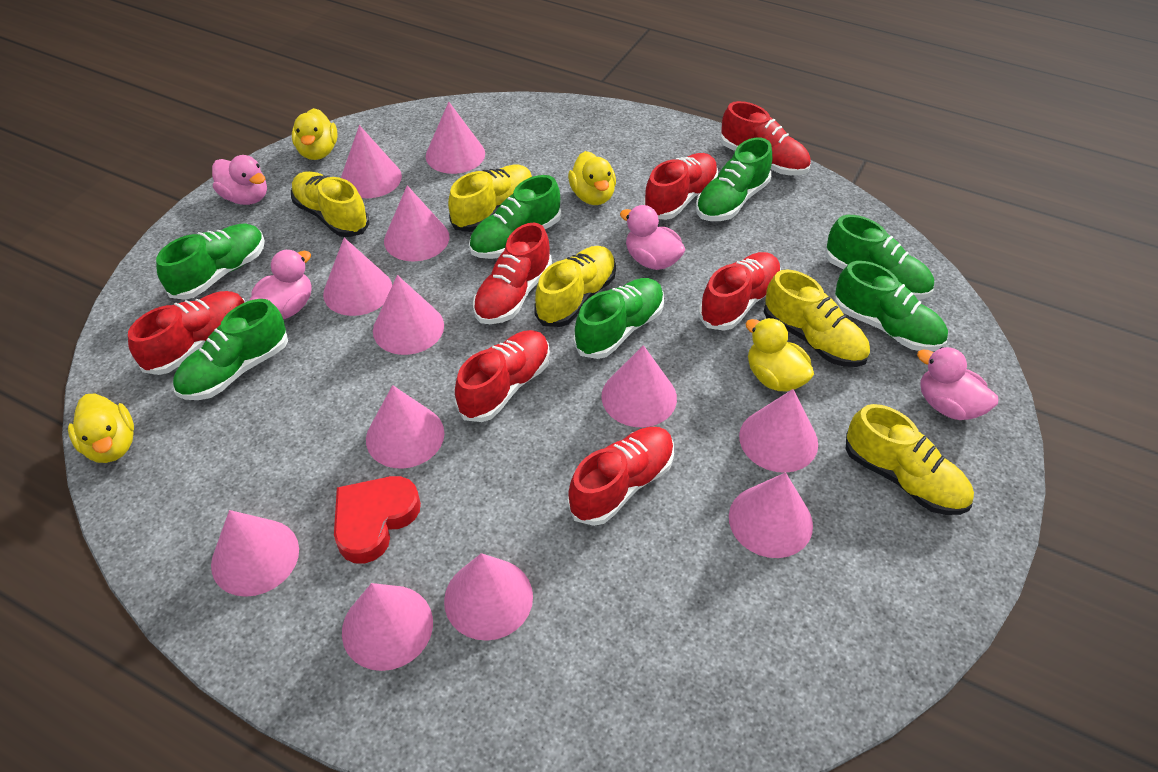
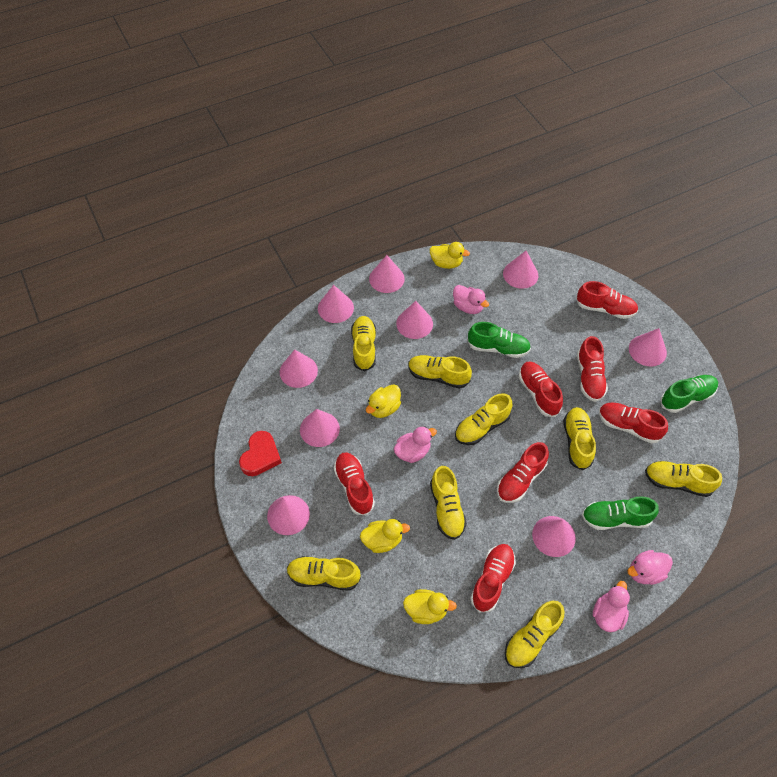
green shoe: 7 -> 3
pink cone: 12 -> 9
yellow shoe: 5 -> 8

